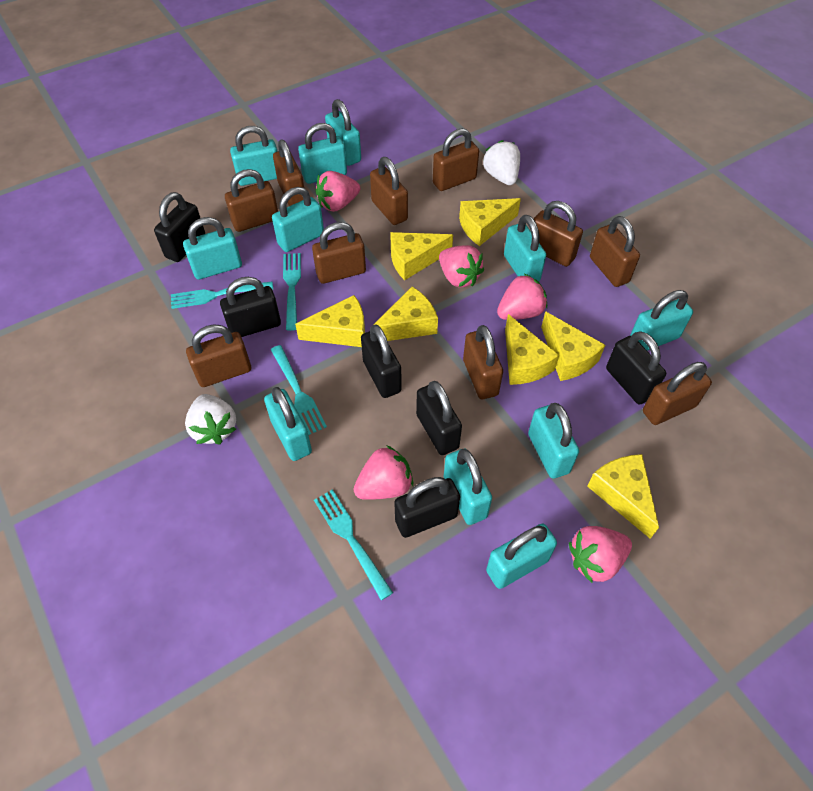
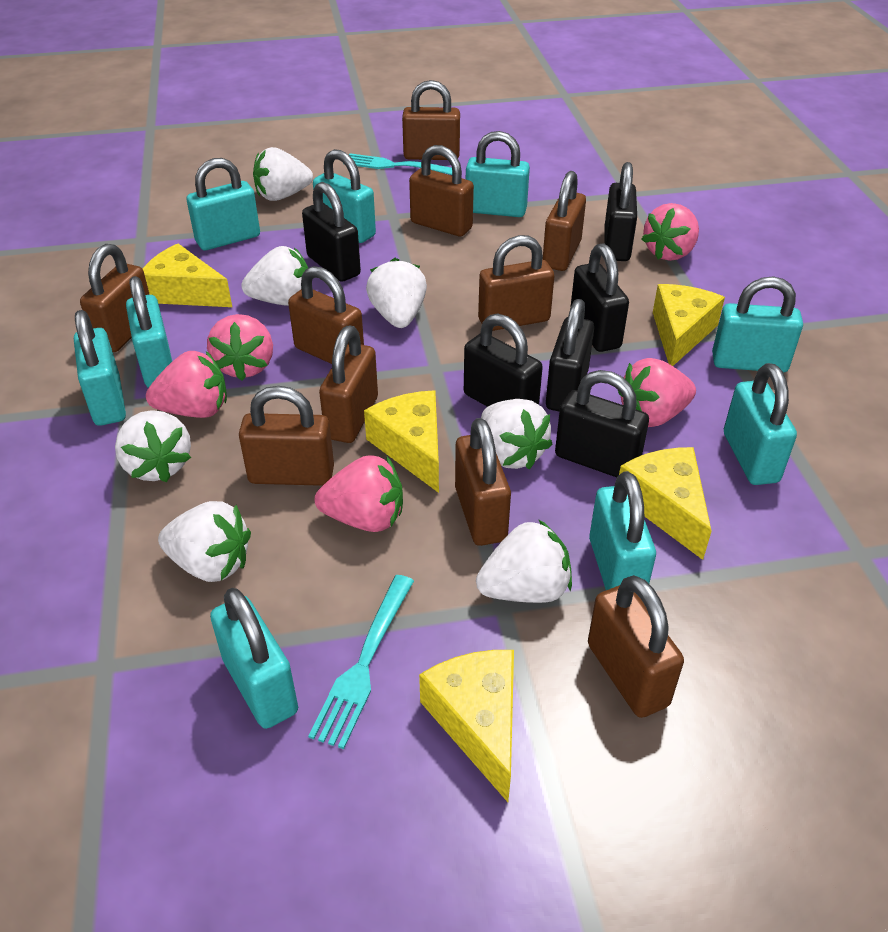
turquoise fork: 4 -> 2
turquoise padlock: 11 -> 9
white strawberry: 2 -> 7
yellow cheese: 7 -> 5

